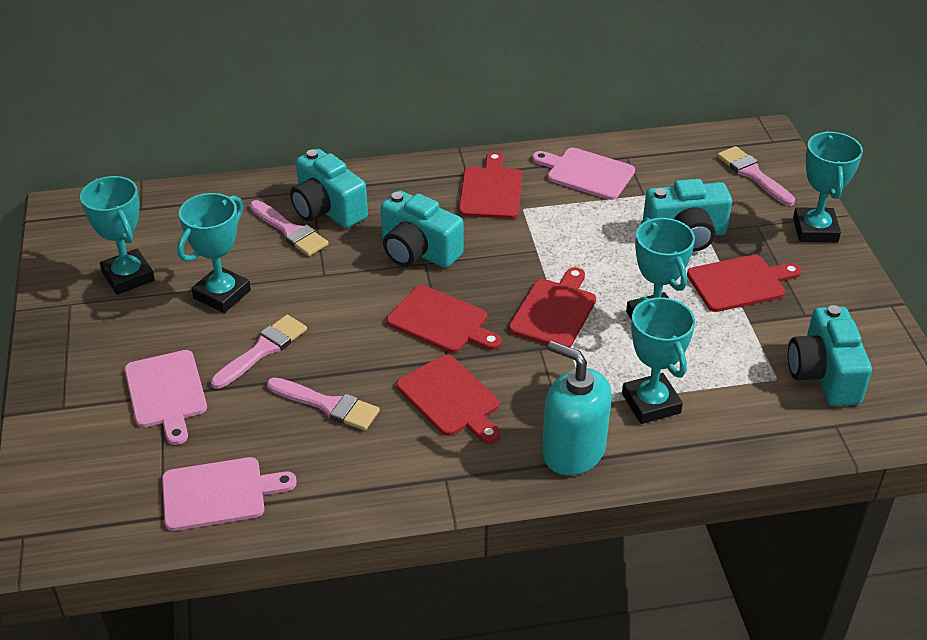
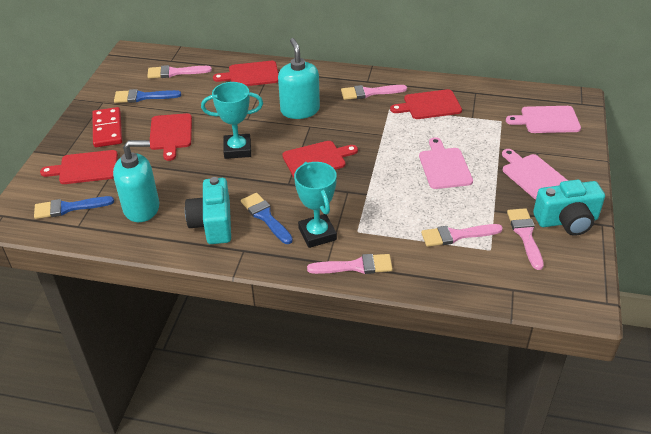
blue brush: 0 -> 3
pink brush: 4 -> 5
red domino: 0 -> 1
turquoise camera: 4 -> 2
turquoise soap dispenser: 1 -> 2
turquoise trophy: 5 -> 2

